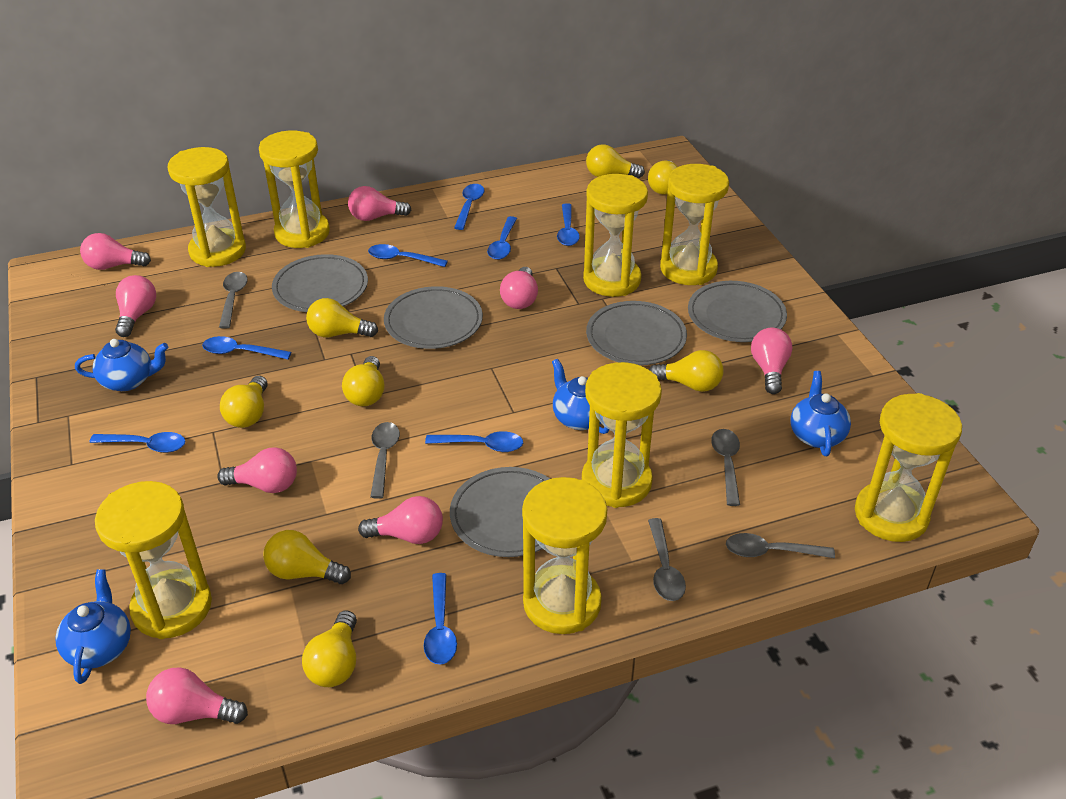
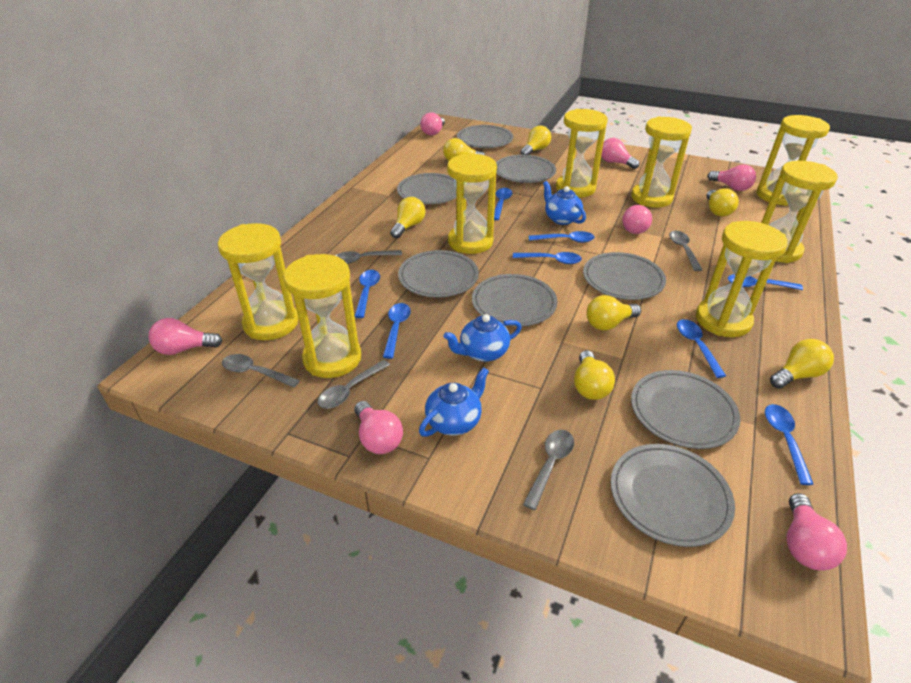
blue teapot: 4 -> 3
grey plate: 5 -> 8
pink light bulb: 8 -> 7
yellow light bulb: 8 -> 7

